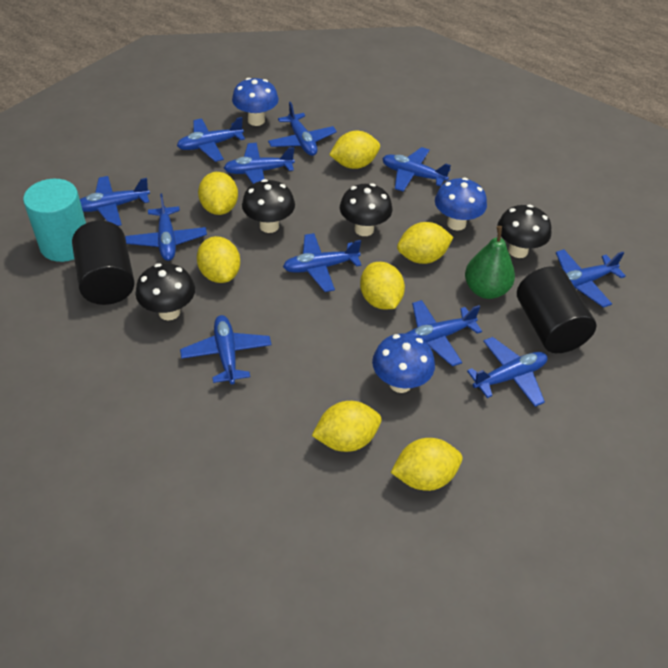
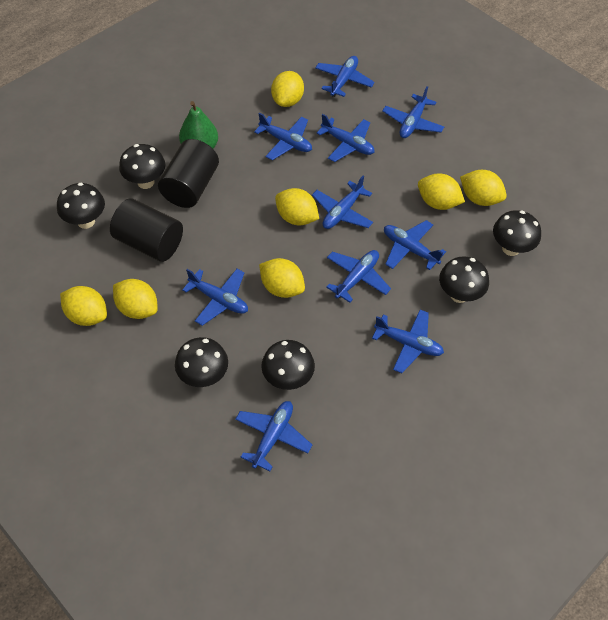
black mushroom: 4 -> 6
blue mushroom: 3 -> 0
blue plane: 11 -> 10
turquoise cylinder: 1 -> 0

